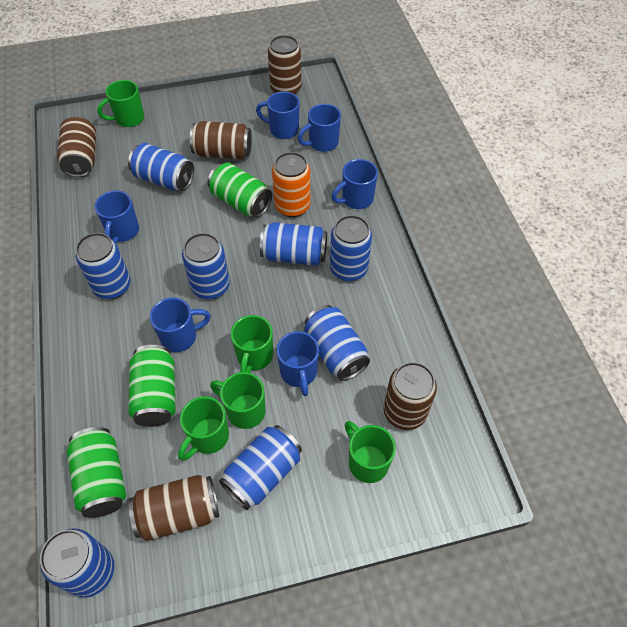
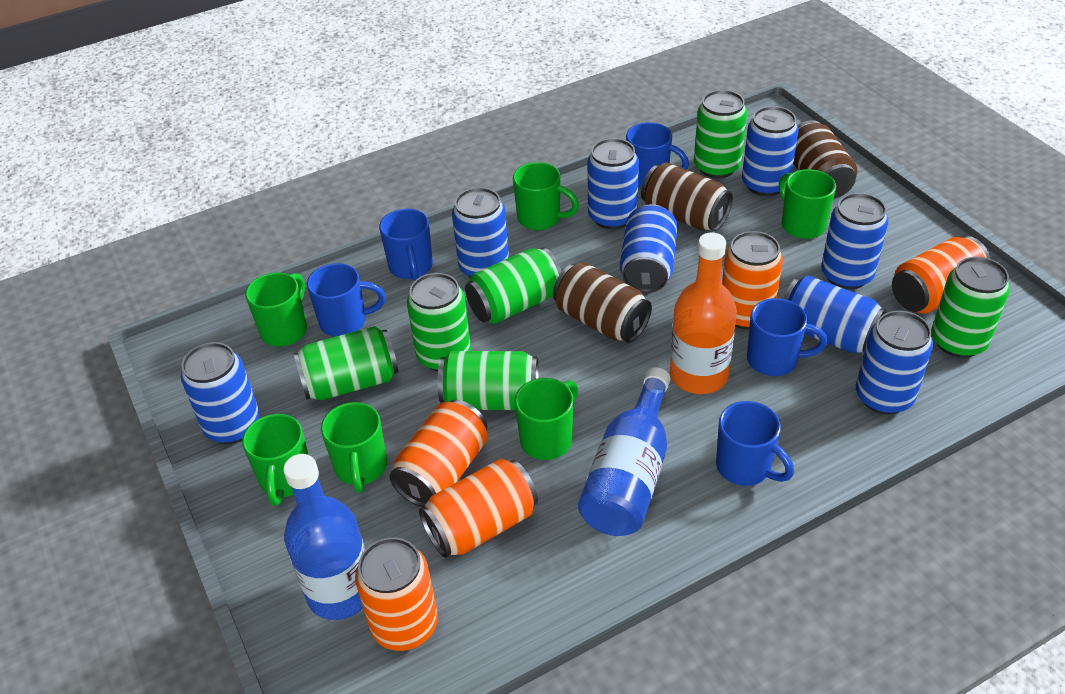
blue bottle: 0 -> 2
blue mug: 6 -> 5
brown can: 5 -> 3
green can: 3 -> 6
green mug: 5 -> 6
orange bottle: 0 -> 1
orange can: 1 -> 5

